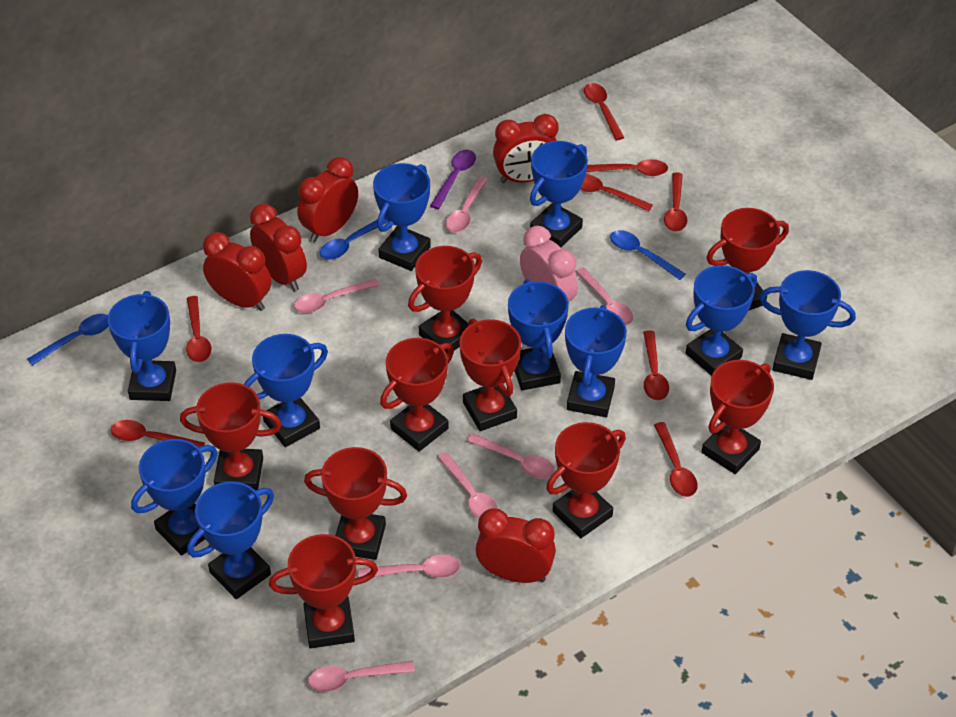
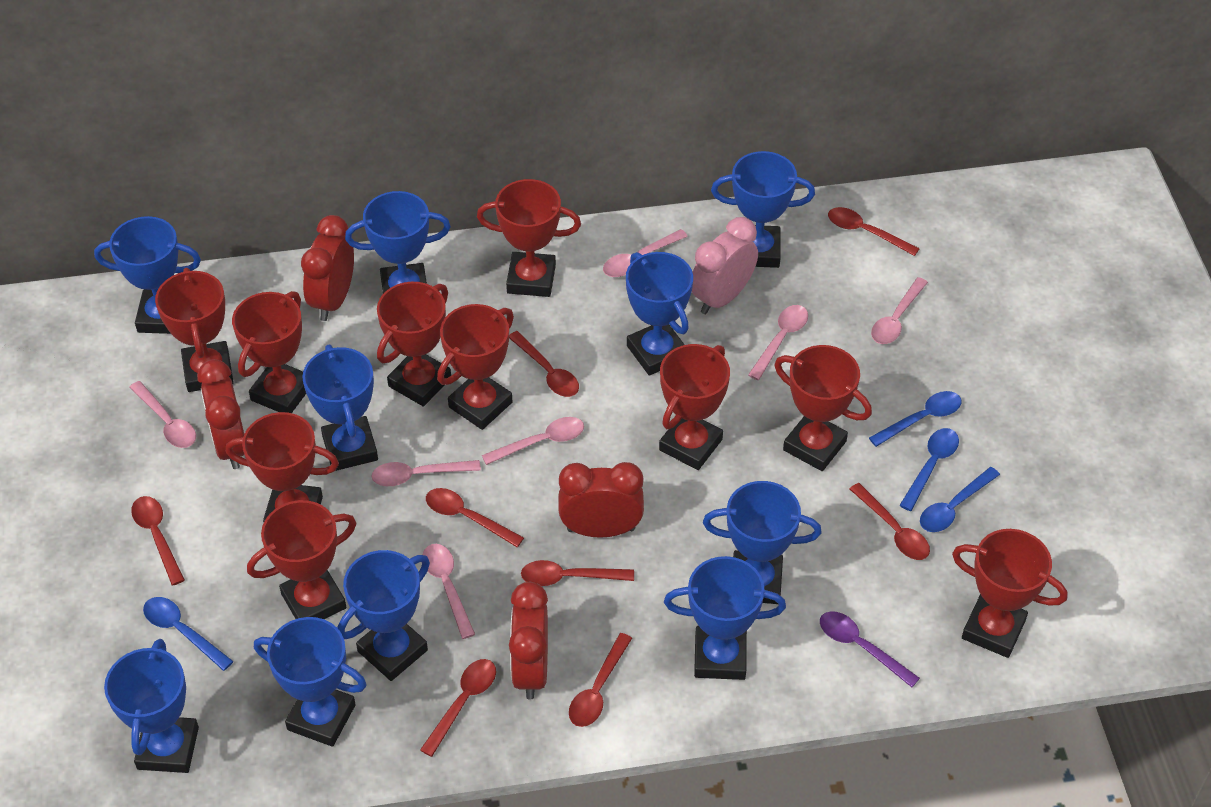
blue spoon: 3 -> 4
red clock: 5 -> 4
red trophy: 9 -> 10

